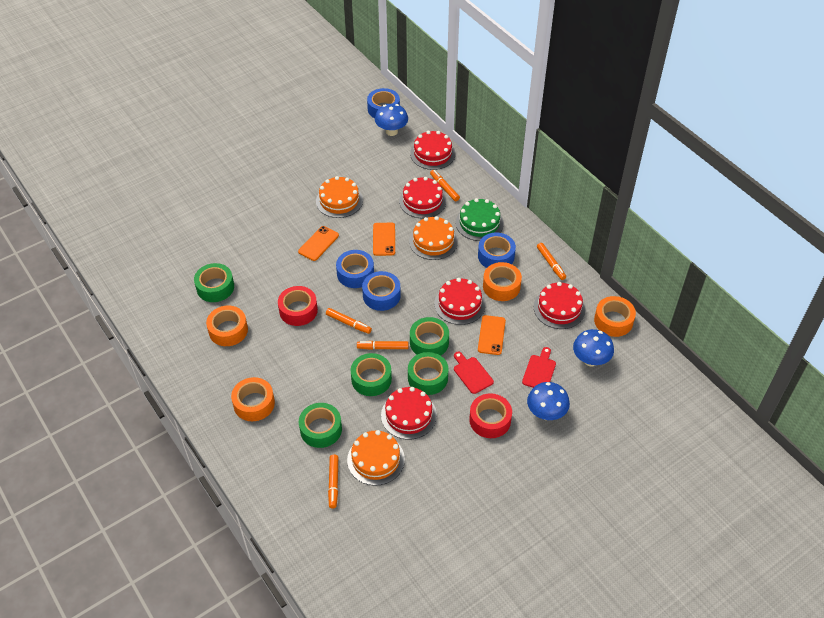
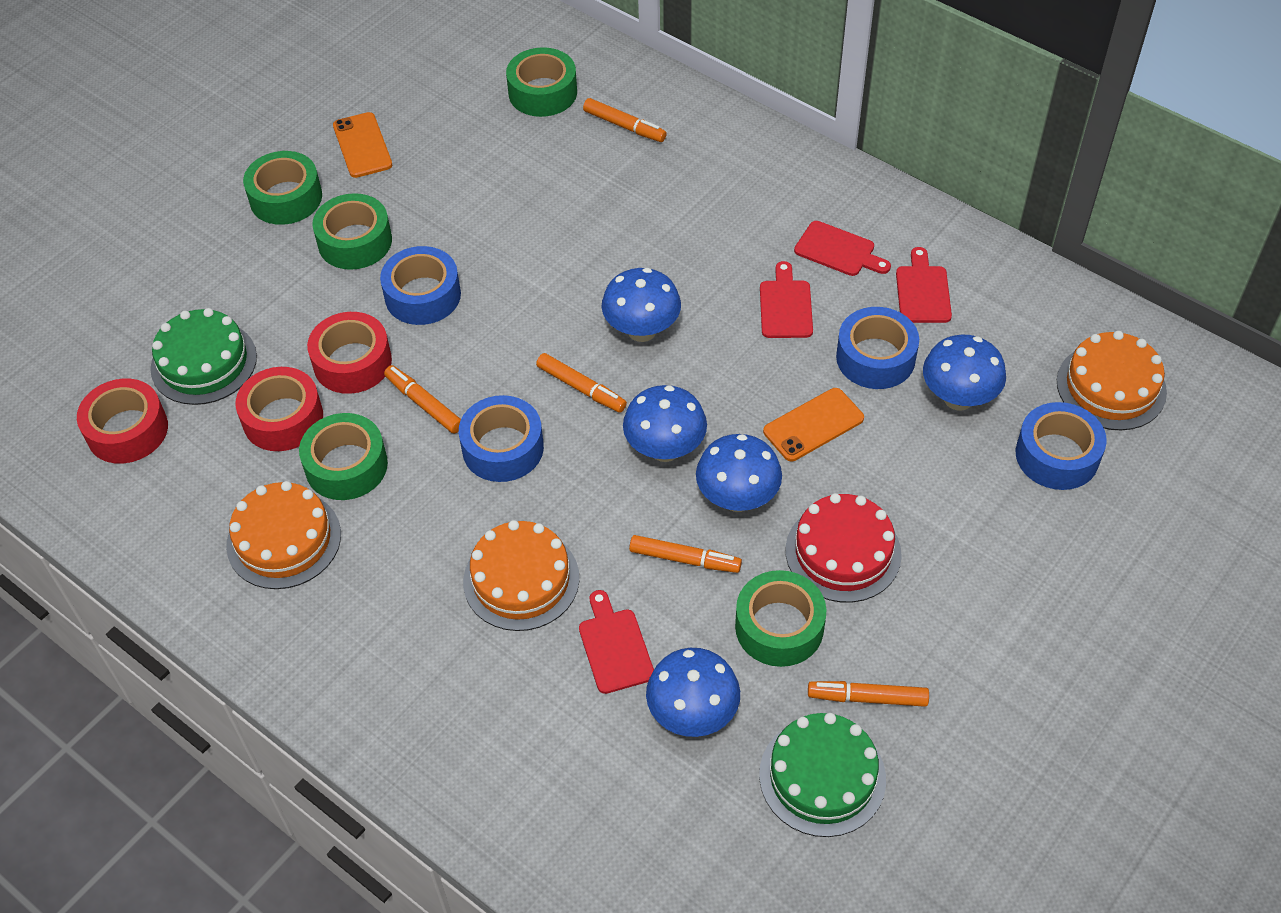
blue mushroom: 3 -> 5
green cake: 1 -> 2
orange phone: 3 -> 2
orange tape: 4 -> 0
red cake: 5 -> 1
red cutting board: 2 -> 4
red tape: 2 -> 3

